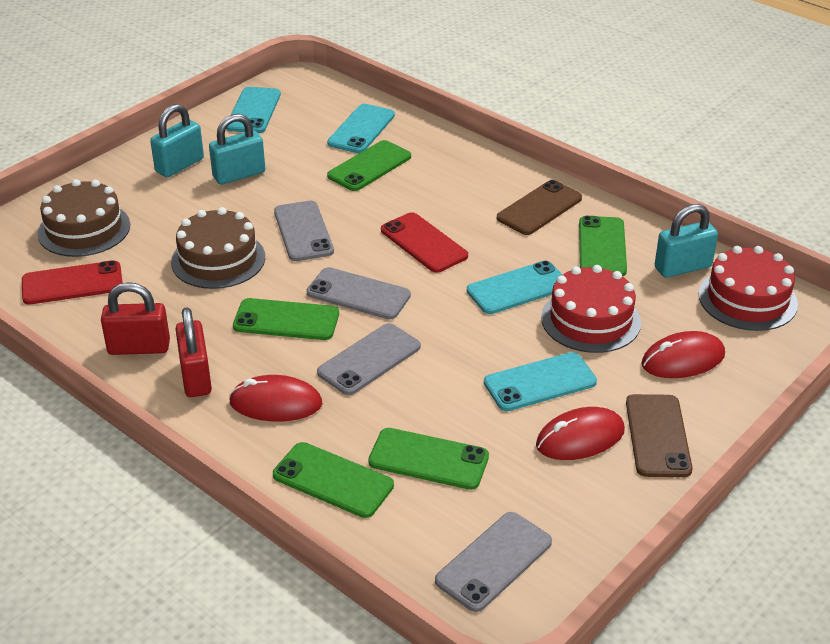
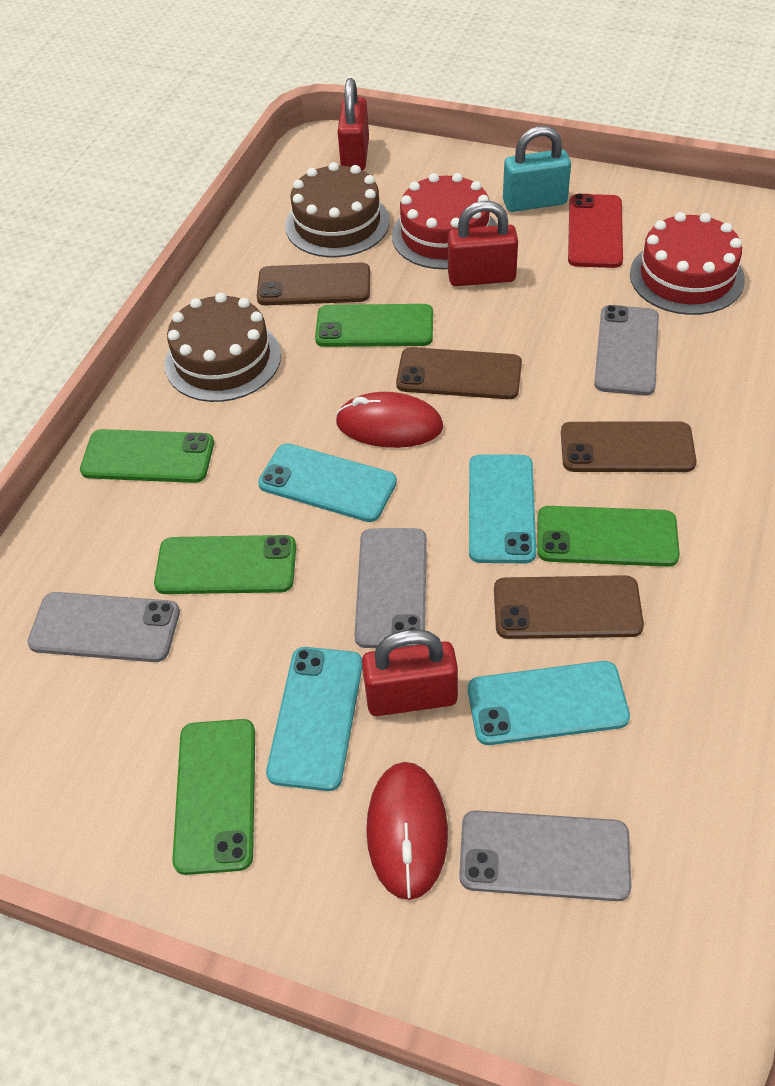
brown phone: 2 -> 4
red mouse: 3 -> 2
red padlock: 2 -> 3
red phone: 2 -> 1
turquoise padlock: 3 -> 1

